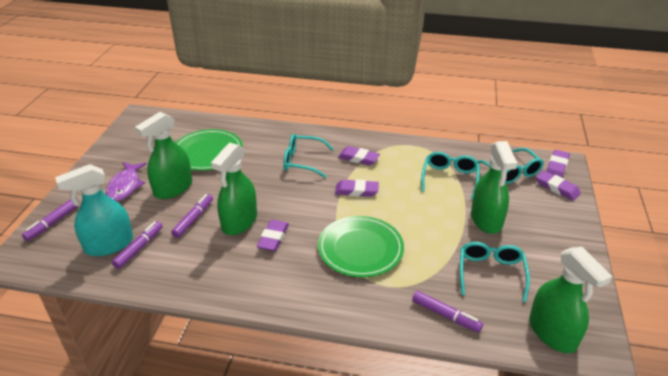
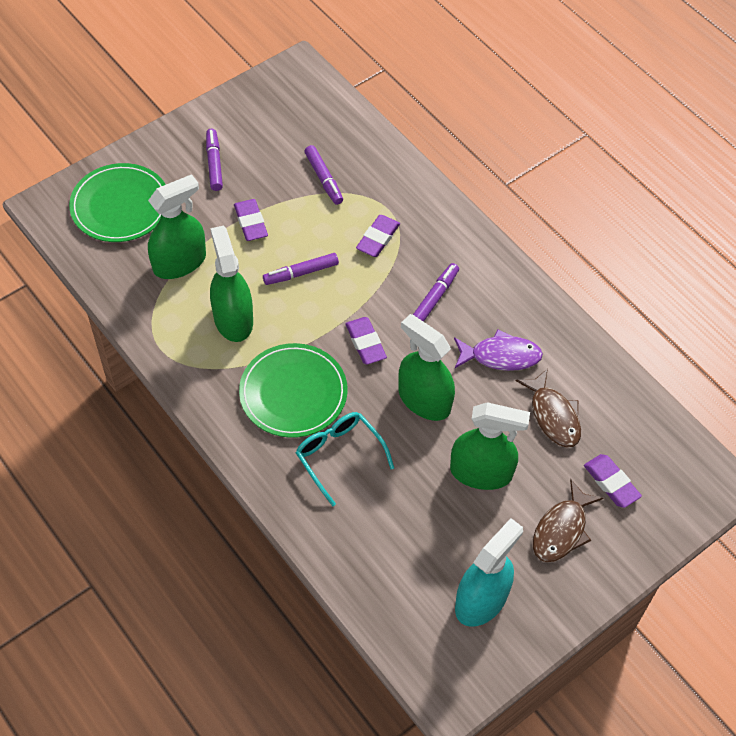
brown fish: 0 -> 2
purple eraser: 5 -> 4
turquoise glasses: 4 -> 1

